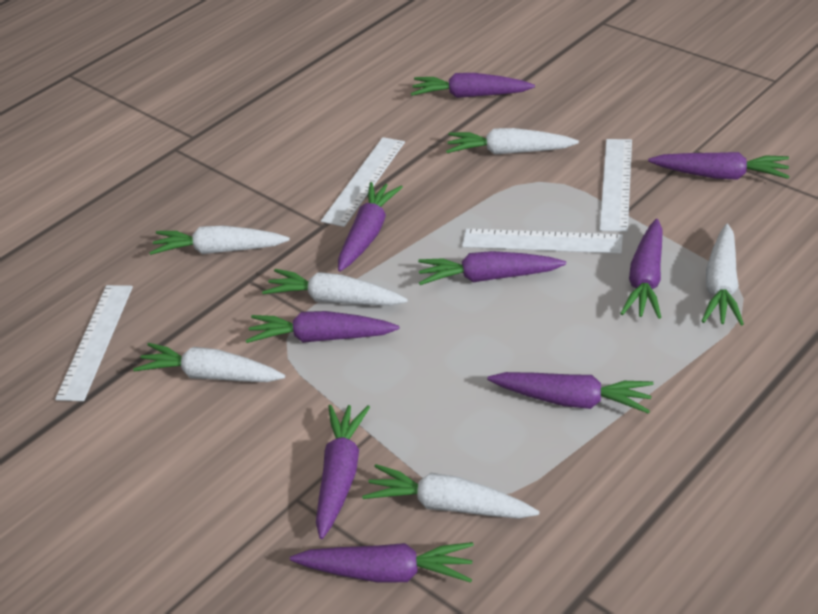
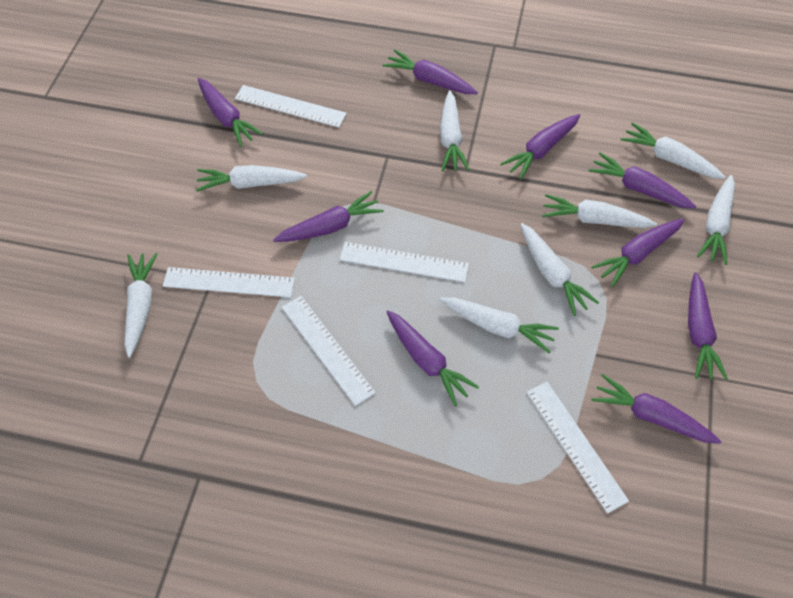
white carrot: 6 -> 8
white ruler: 4 -> 5

